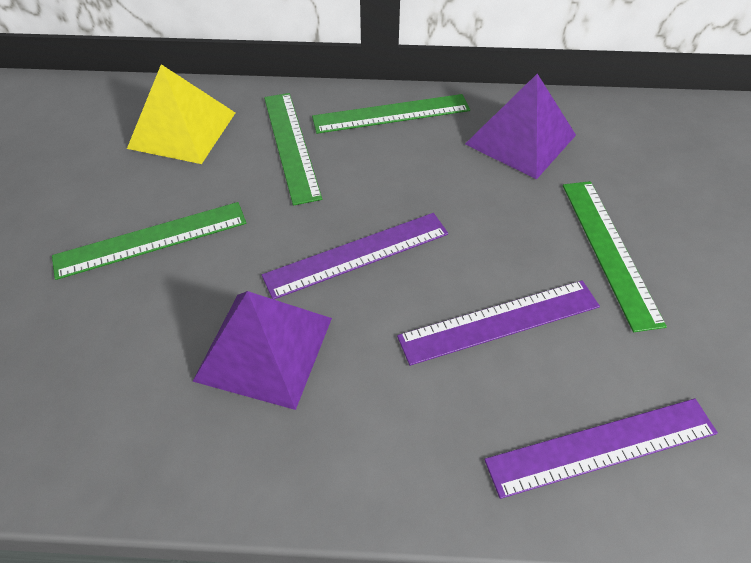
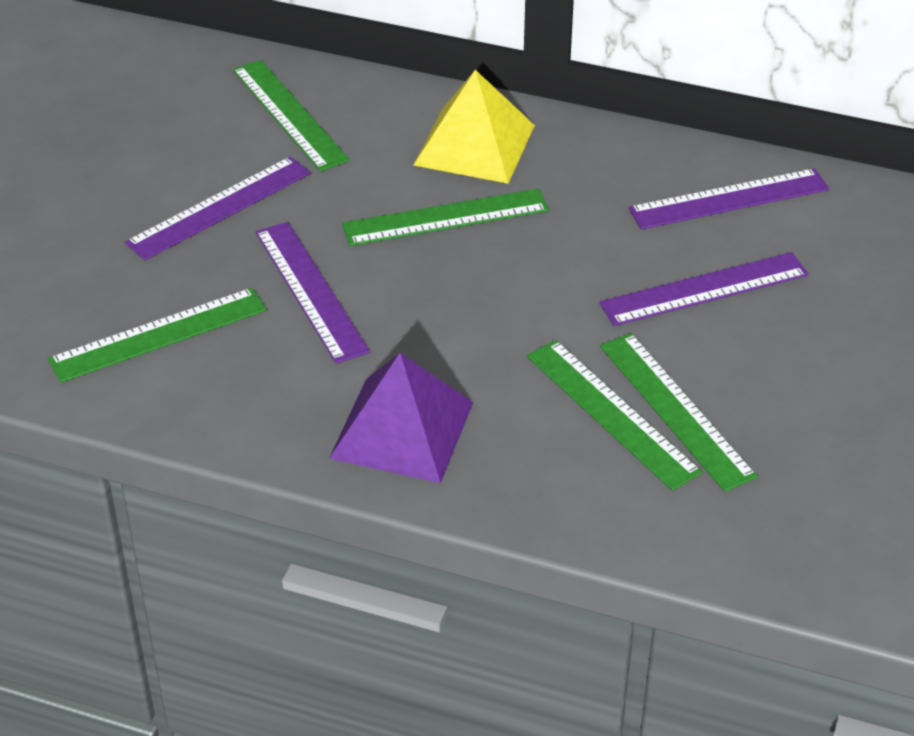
green ruler: 4 -> 5
purple pyramid: 2 -> 1
purple ruler: 3 -> 4

